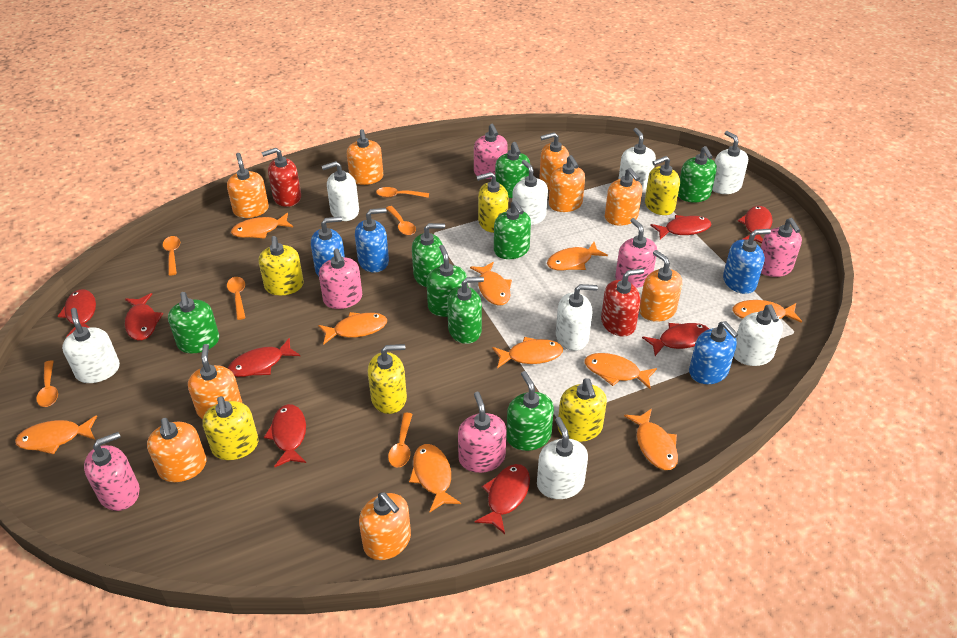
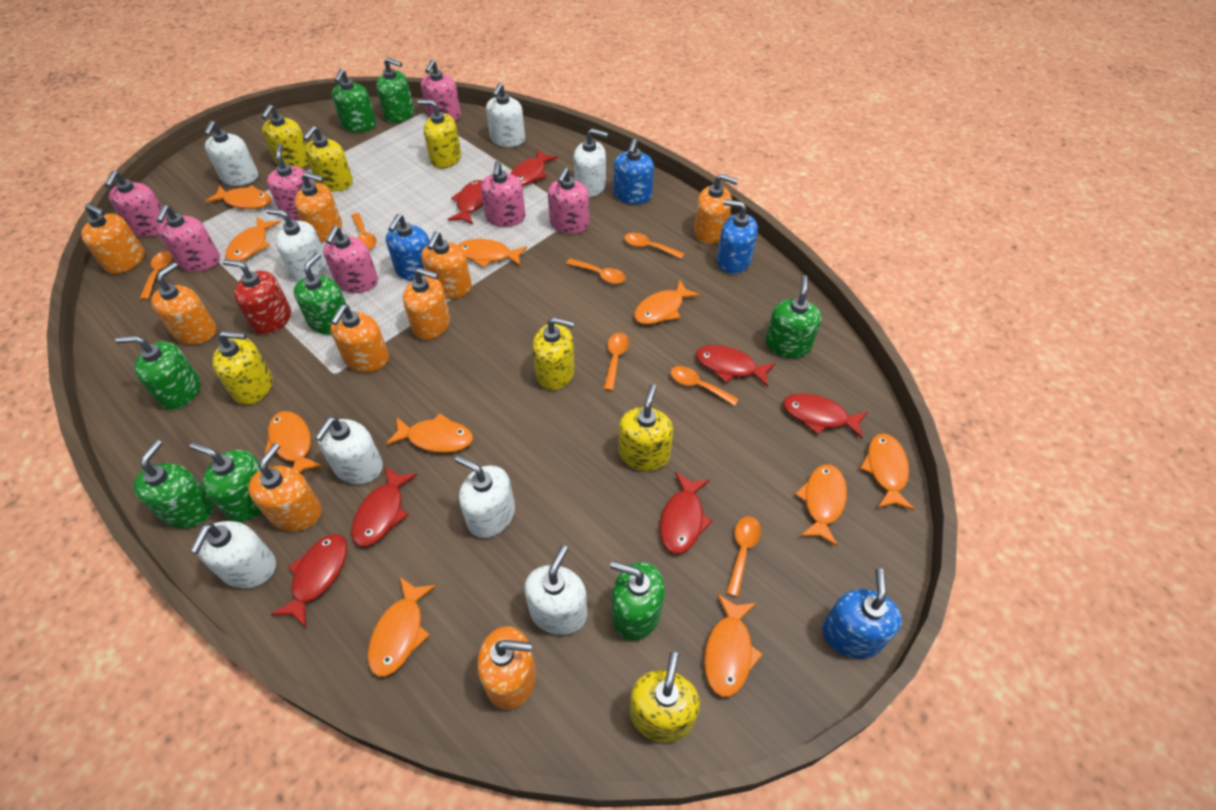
orange spoon: 6 -> 7
pink soap dispenser: 6 -> 7
red fish: 8 -> 7
red soap dispenser: 2 -> 1
yellow soap dispenser: 6 -> 7

